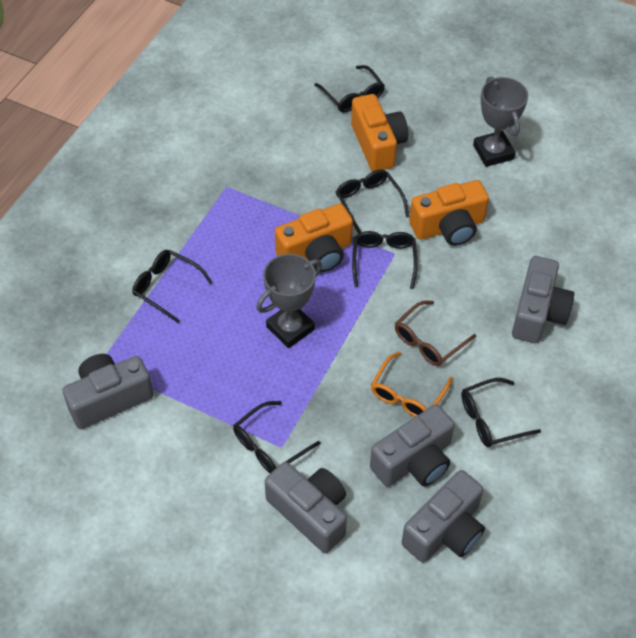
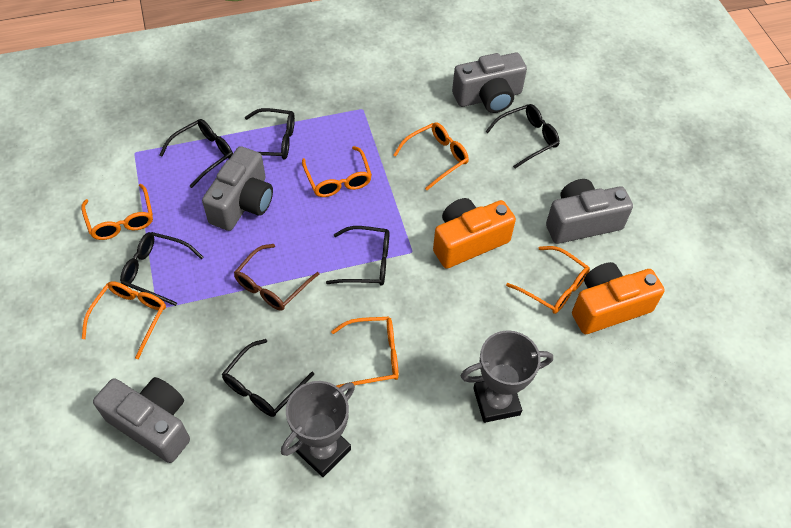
grey camera: 5 -> 4
orange camera: 3 -> 2
orange glasses: 1 -> 6

